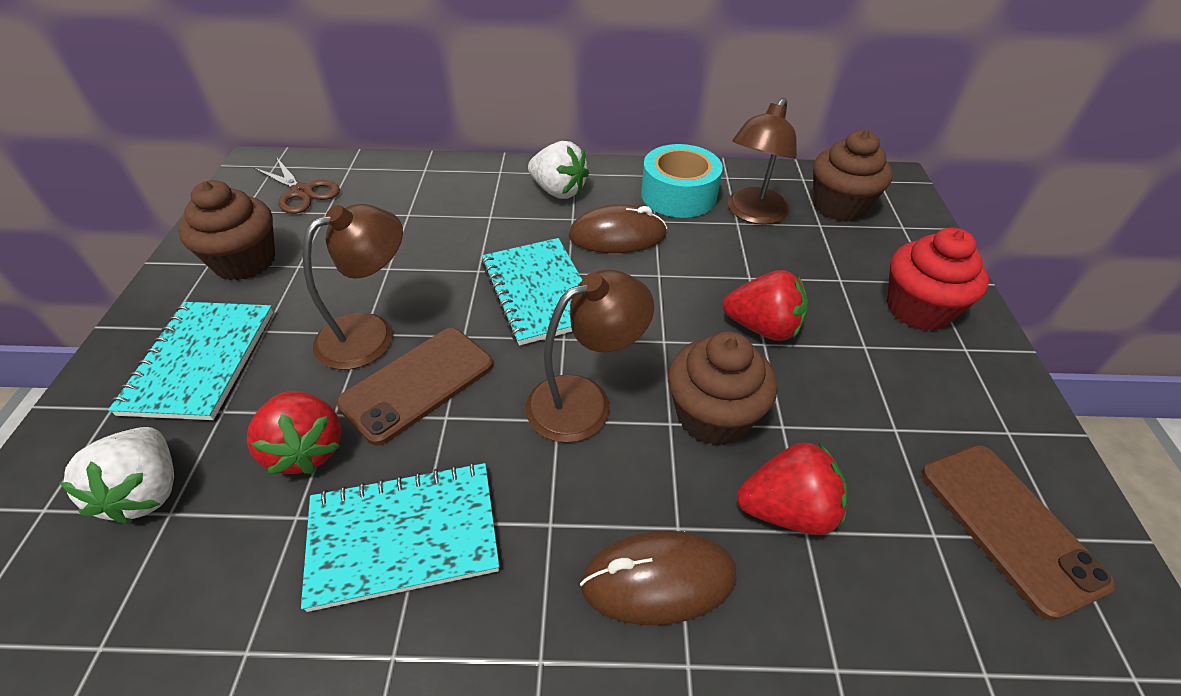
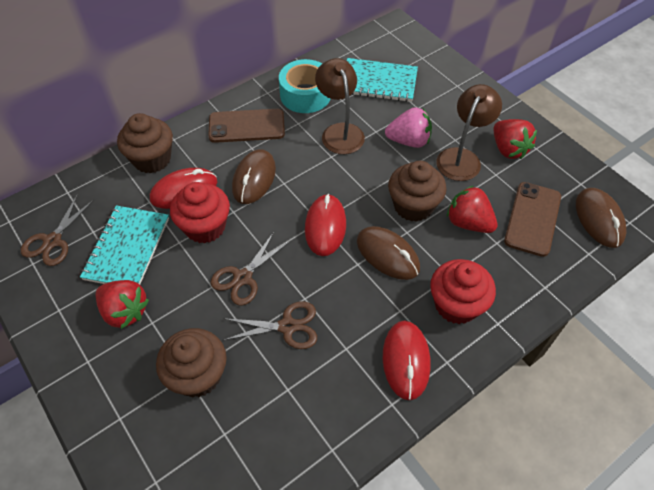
brown lamp: 3 -> 2
brown mouse: 2 -> 3
brown scissors: 1 -> 3
pink strawberry: 0 -> 1
red cupcake: 1 -> 2
red mouse: 0 -> 3
turquoise notebook: 3 -> 2
white strawberry: 2 -> 0

